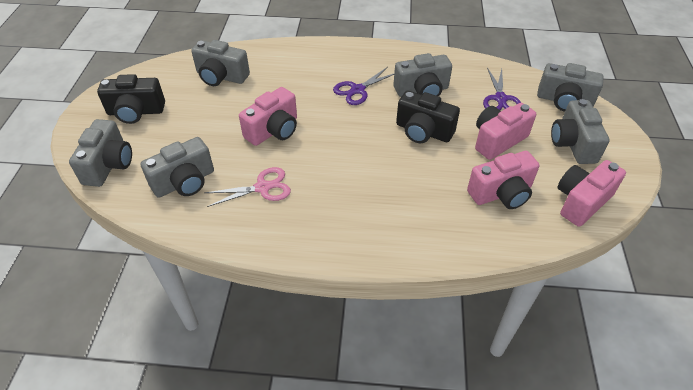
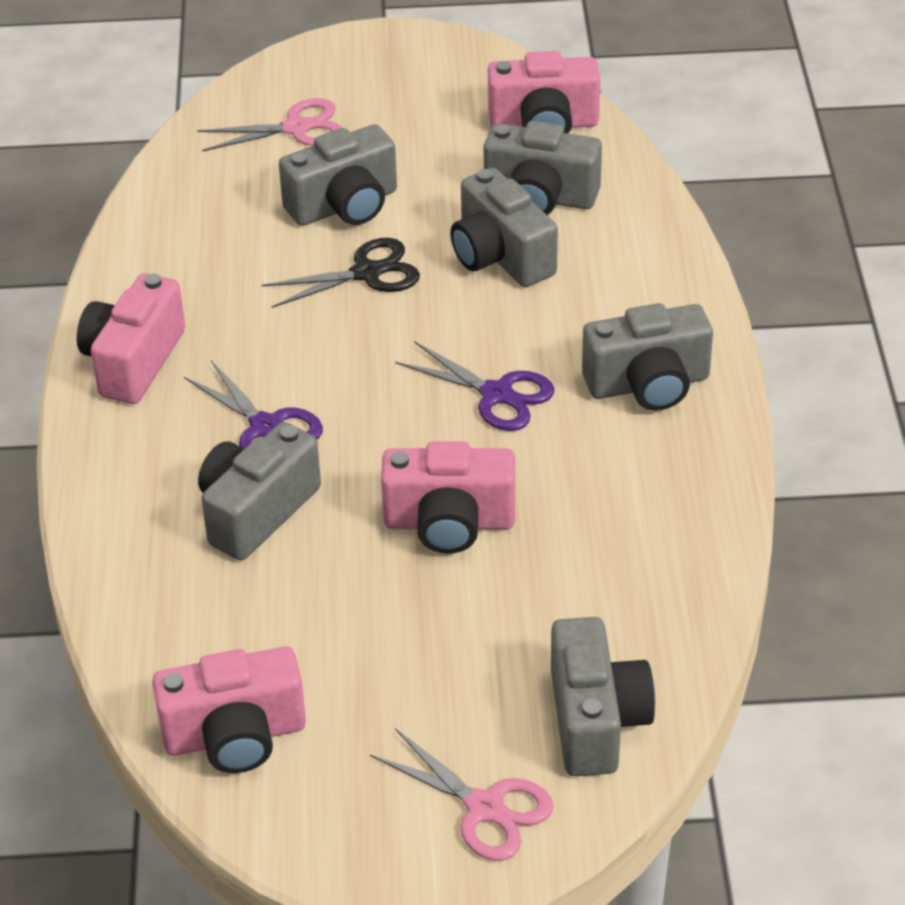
black camera: 2 -> 0
black scissors: 0 -> 1
pink scissors: 1 -> 2

